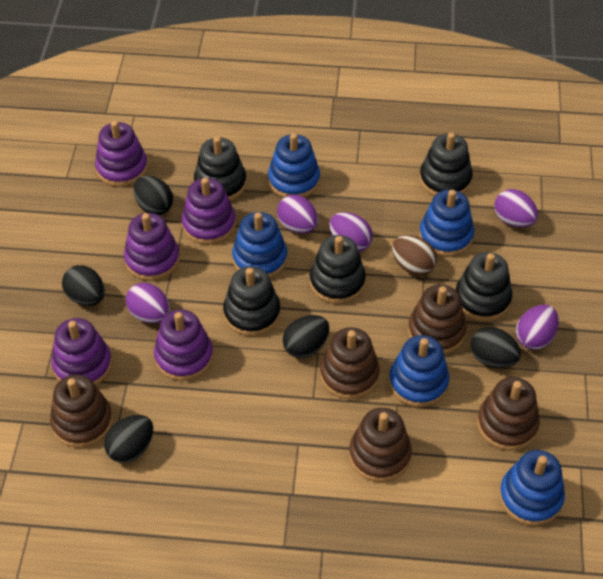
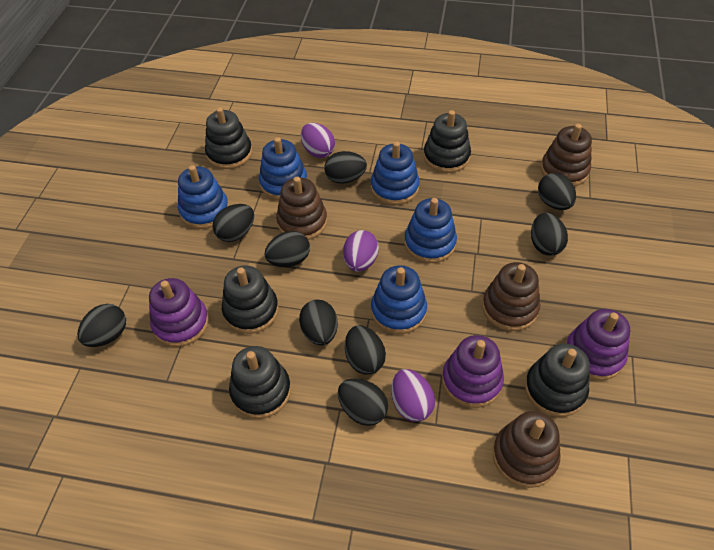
black egg: 5 -> 9
brown egg: 1 -> 0
brown stacking toy: 5 -> 4
purple egg: 5 -> 3
purple stacking toy: 5 -> 3

